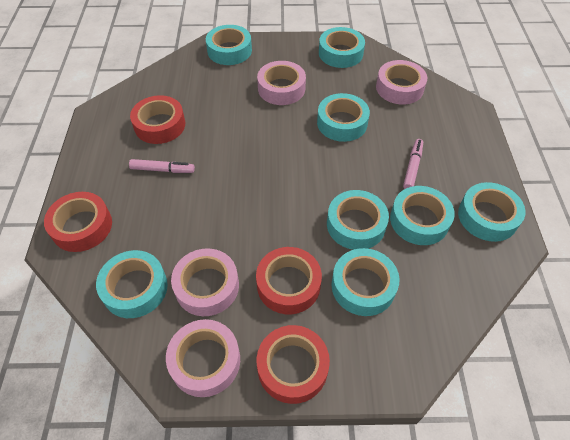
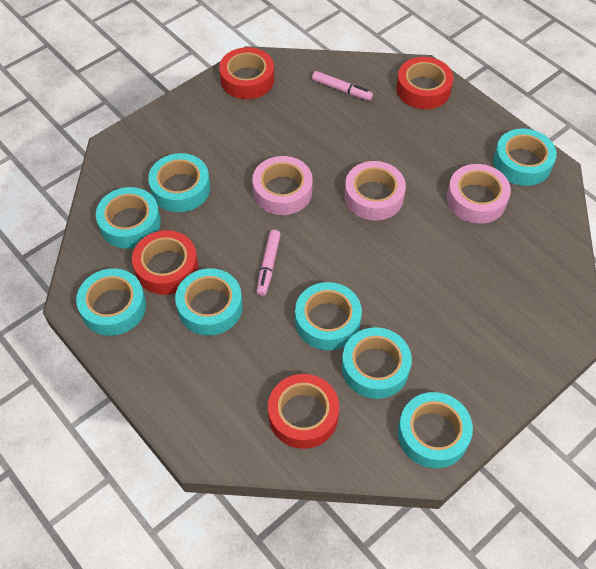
pink tape: 4 -> 3

